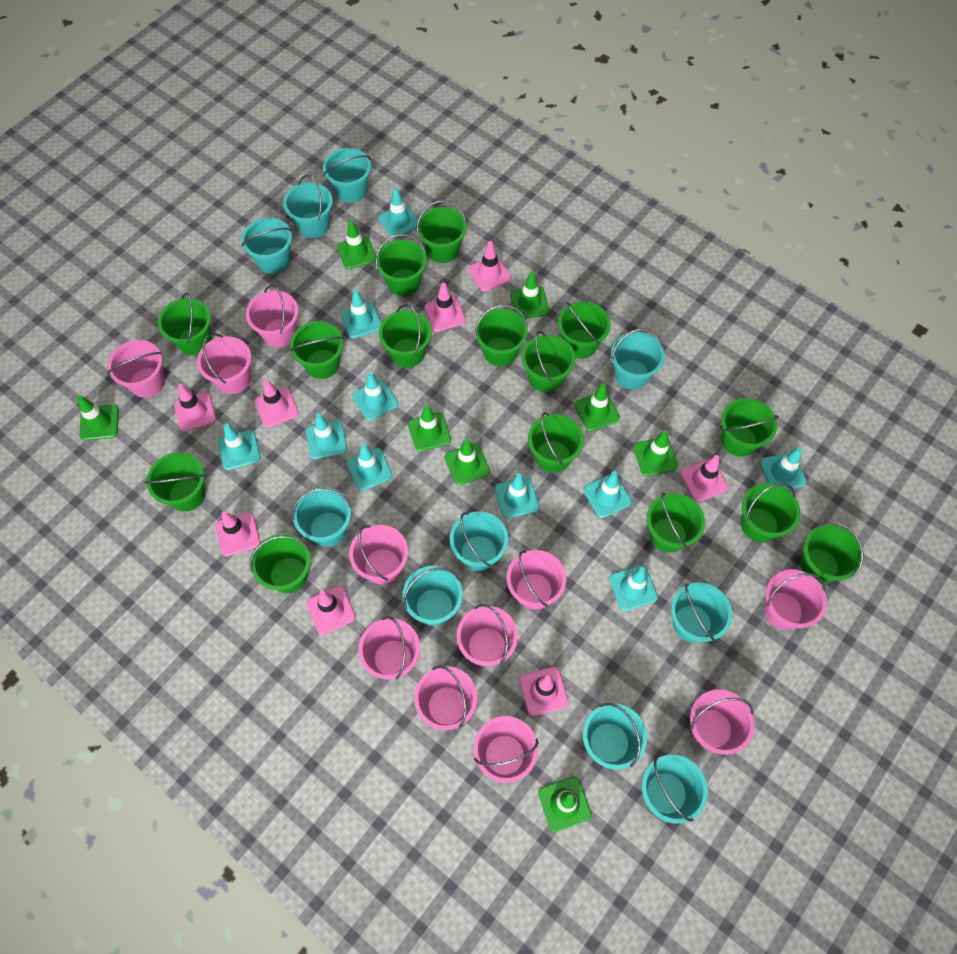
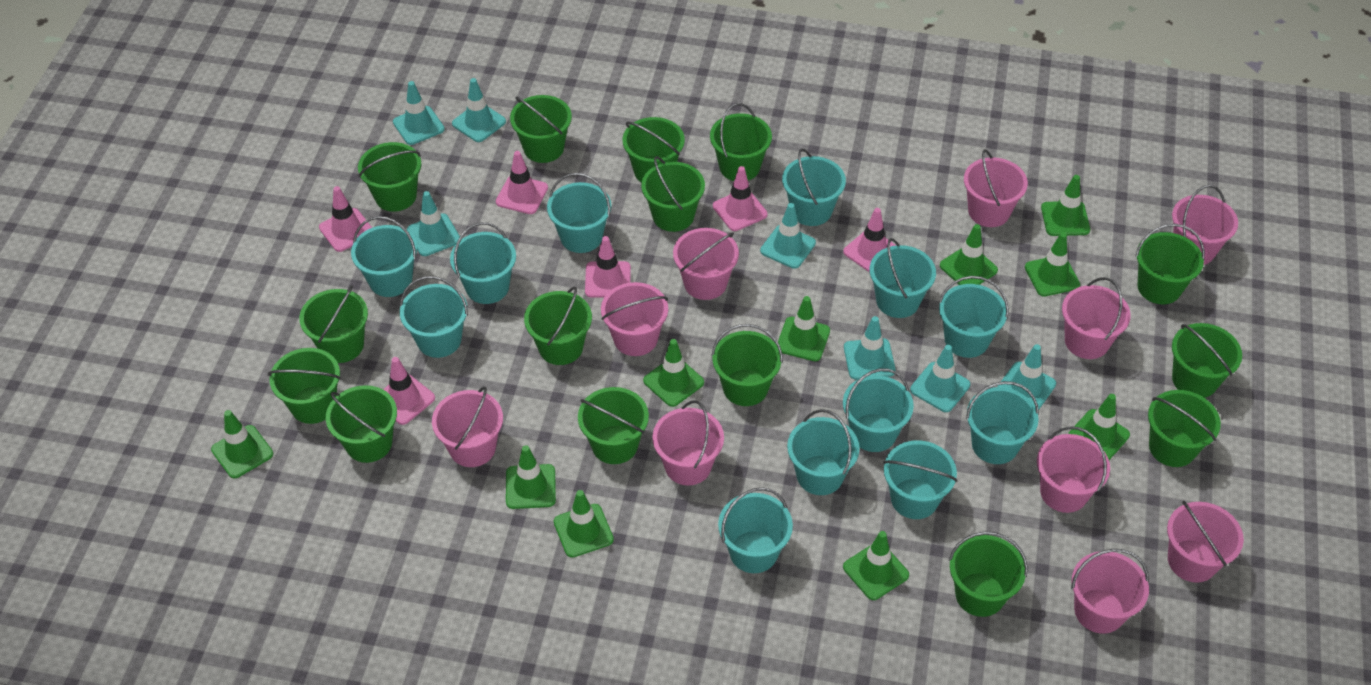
green traffic cone: 8 -> 10
pink bucket: 11 -> 10
pink traffic cone: 8 -> 6
turquoise bucket: 10 -> 12
turquoise traffic cone: 10 -> 7

